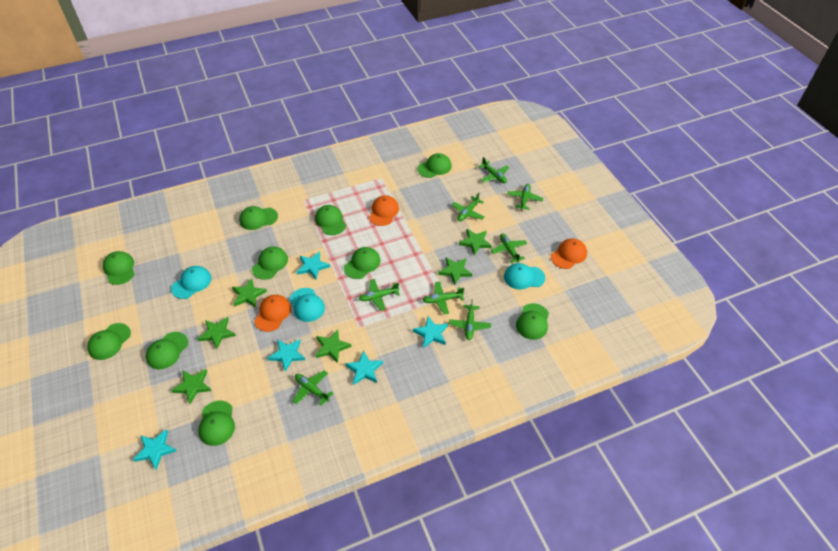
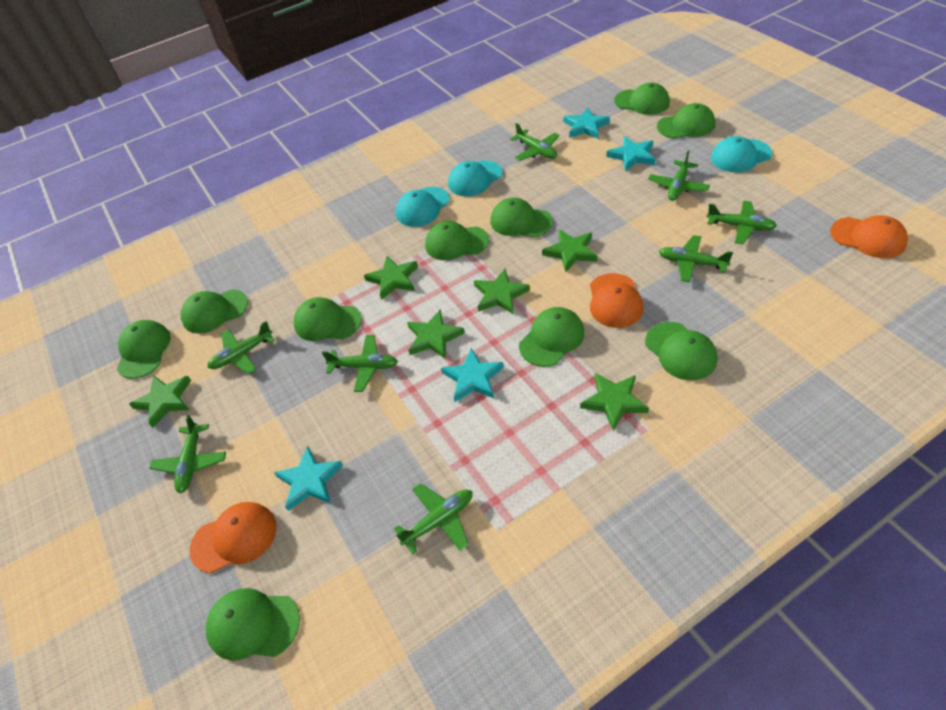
turquoise star: 5 -> 4

